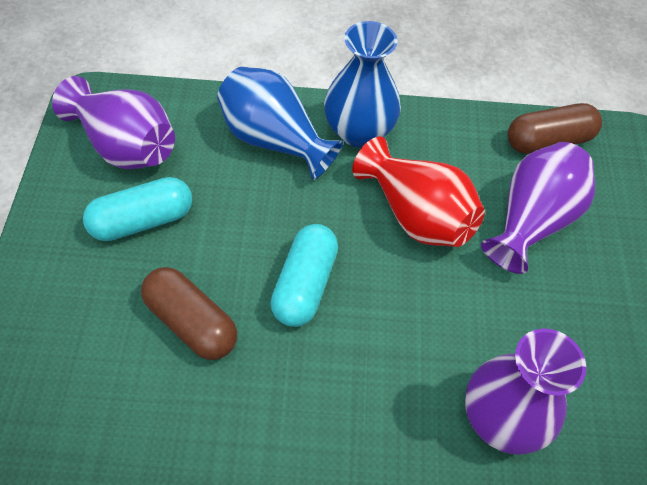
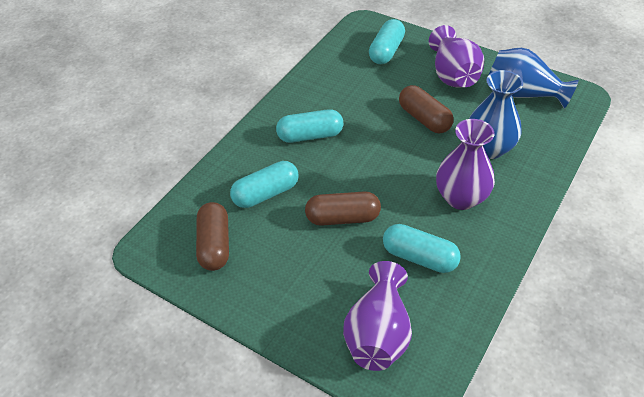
brown capsule: 2 -> 3
red vase: 1 -> 0
turquoise capsule: 2 -> 4

